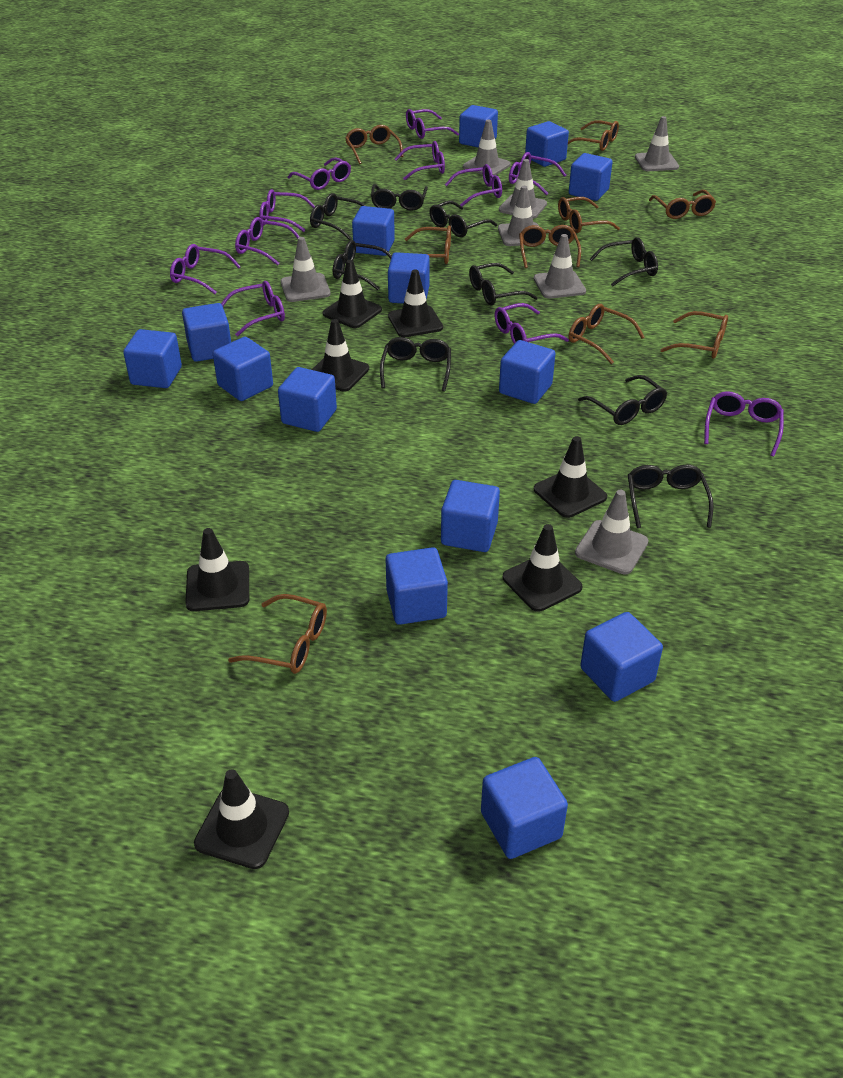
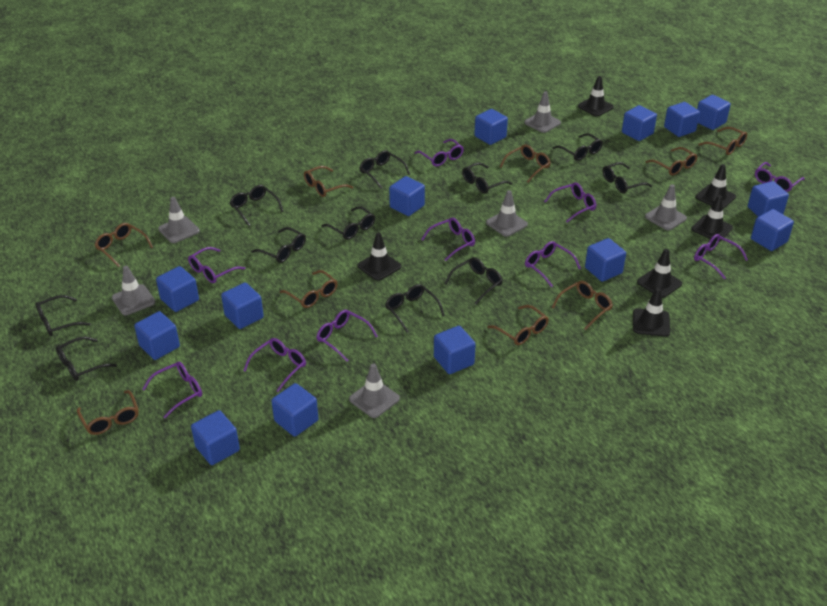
black glasses: 9 -> 11
black traffic cone: 7 -> 6
grey traffic cone: 7 -> 6
purple glasses: 11 -> 10

